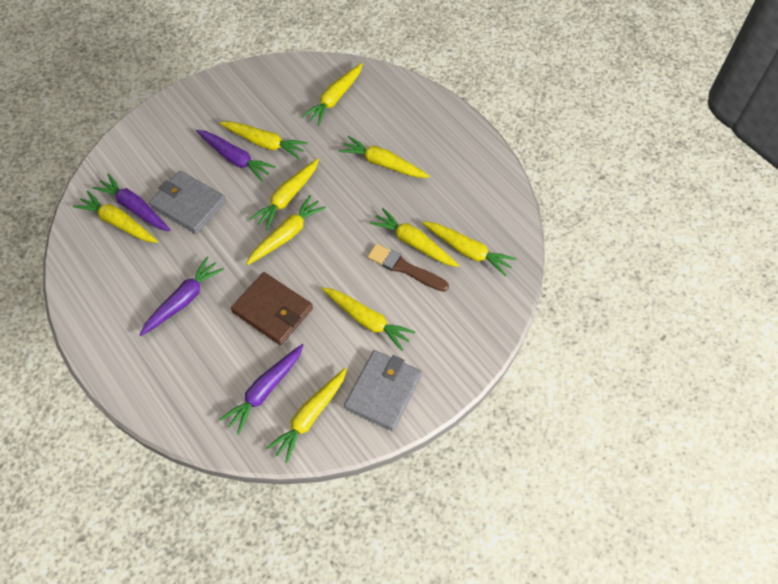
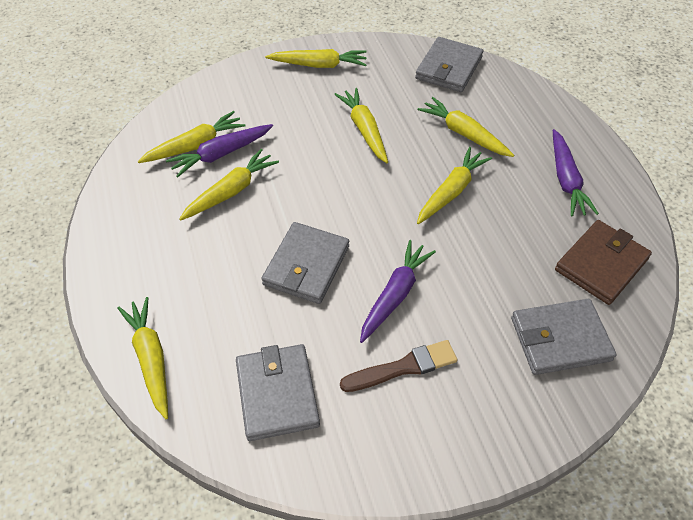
grey wallet: 2 -> 4
purple carrot: 4 -> 3
yellow carrot: 10 -> 7

